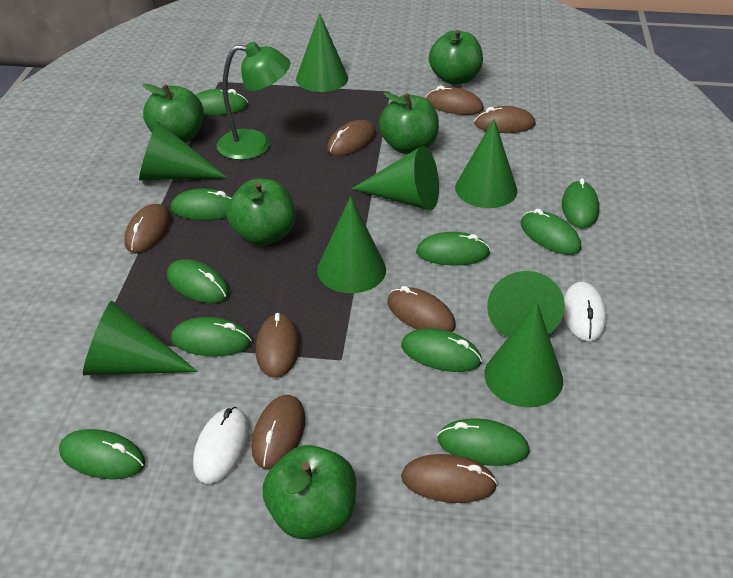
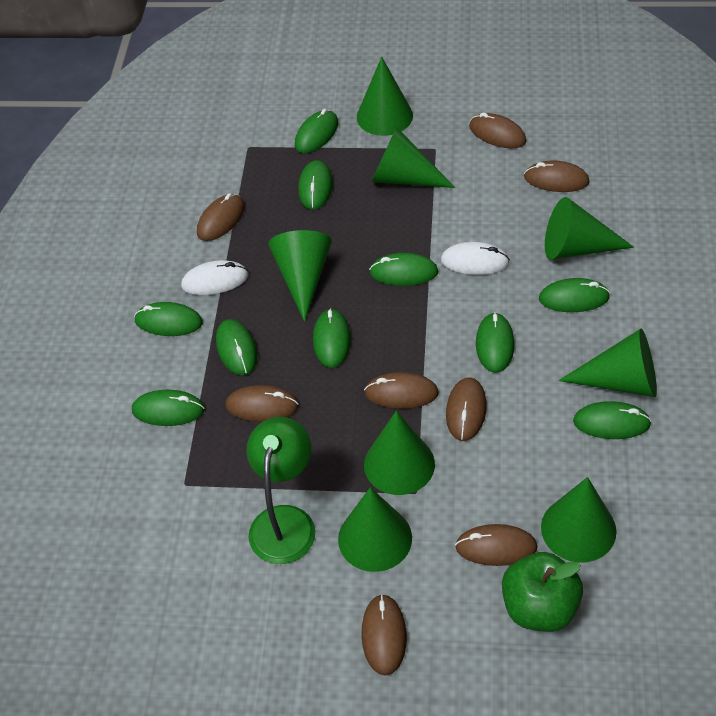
green apple: 5 -> 1

